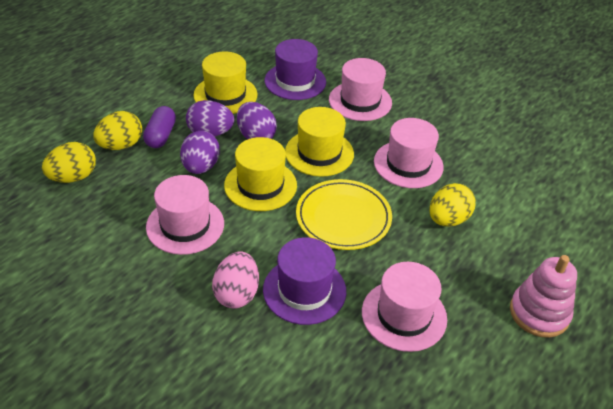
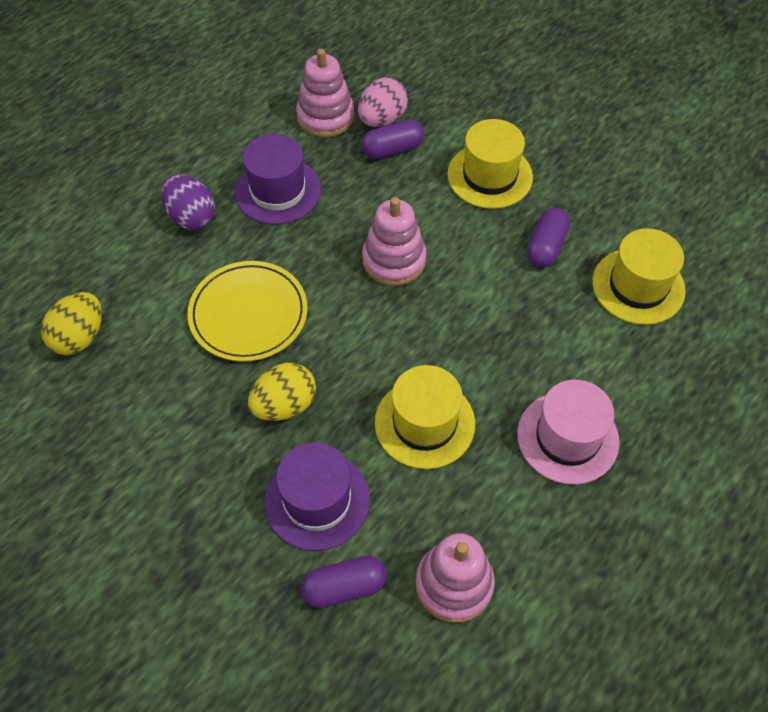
pink hat: 4 -> 1
pink stacking toy: 1 -> 3
purple capsule: 1 -> 3
purple egg: 3 -> 1
yellow egg: 3 -> 2

